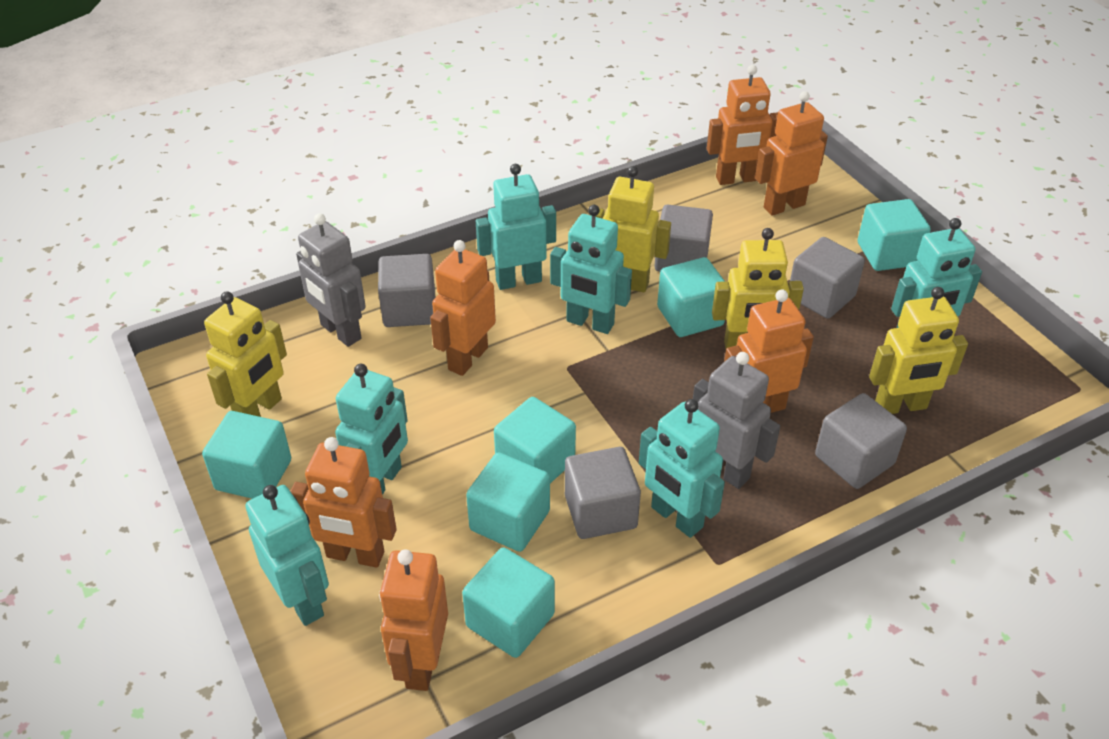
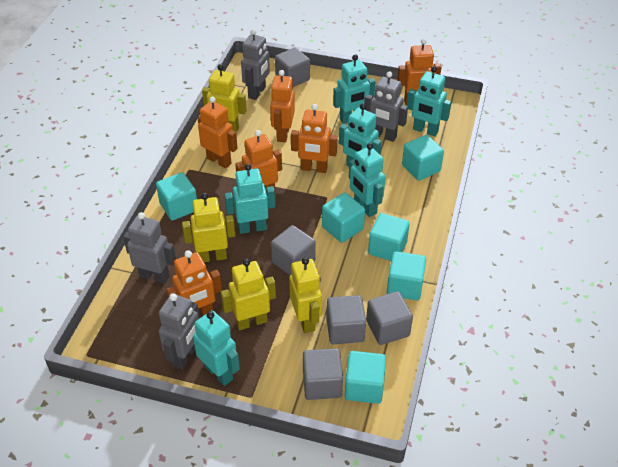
grey robot: 2 -> 4

